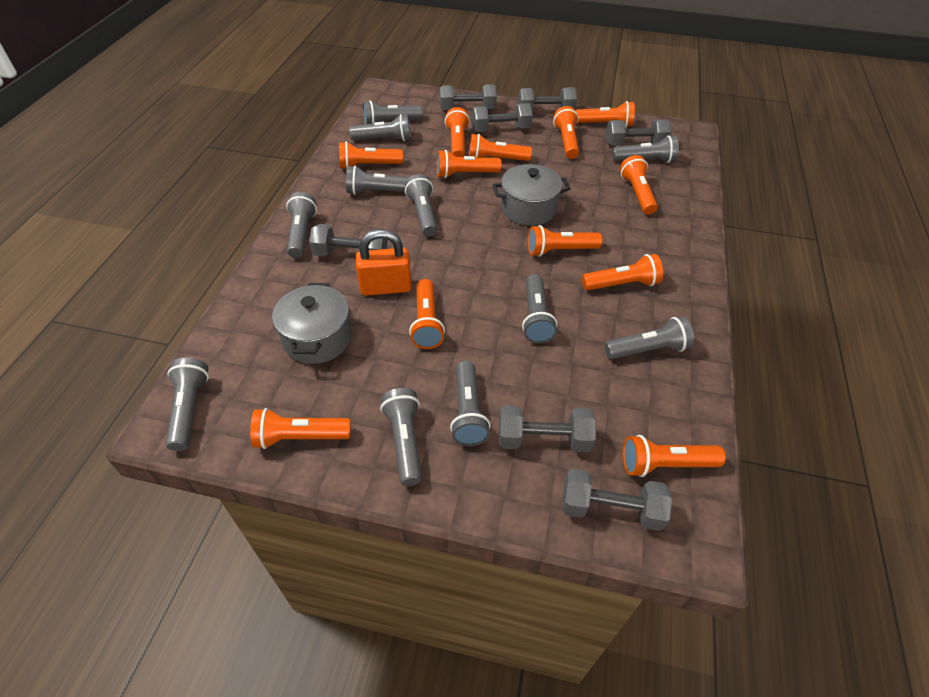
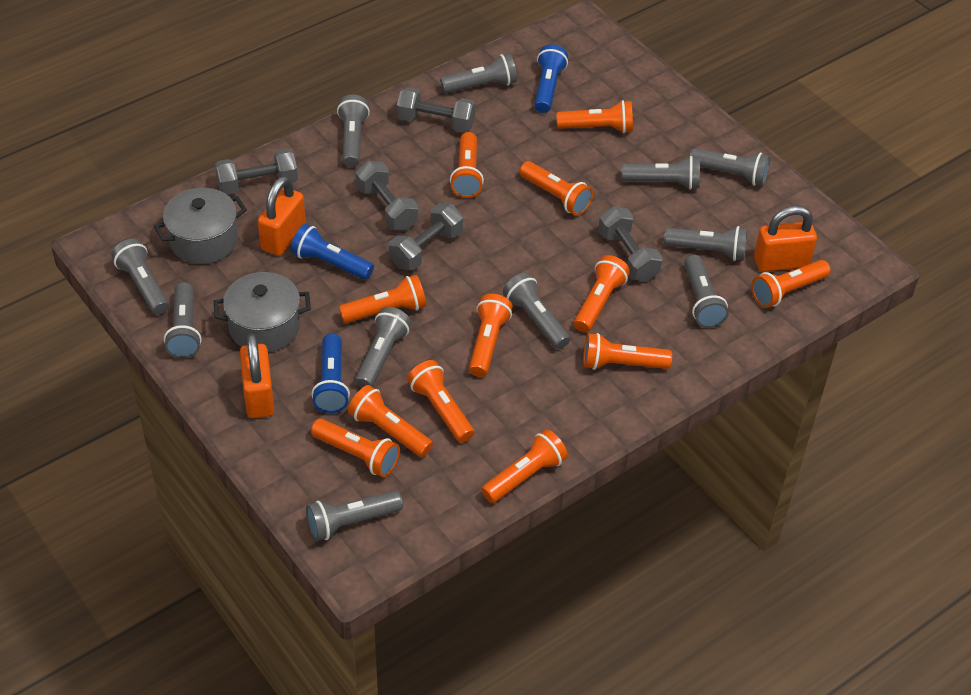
blue flashlight: 0 -> 3
grey dumbbell: 7 -> 5
orange padlock: 1 -> 3

